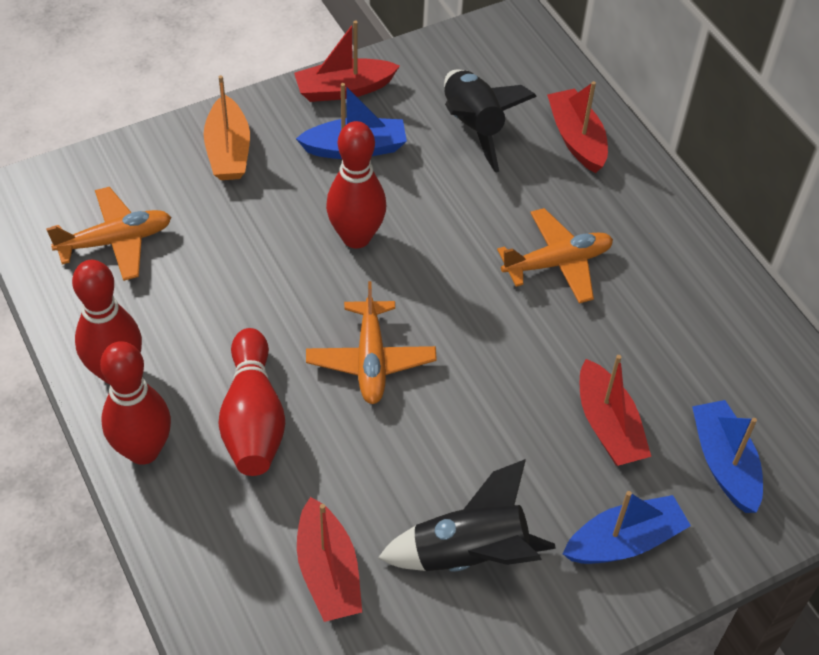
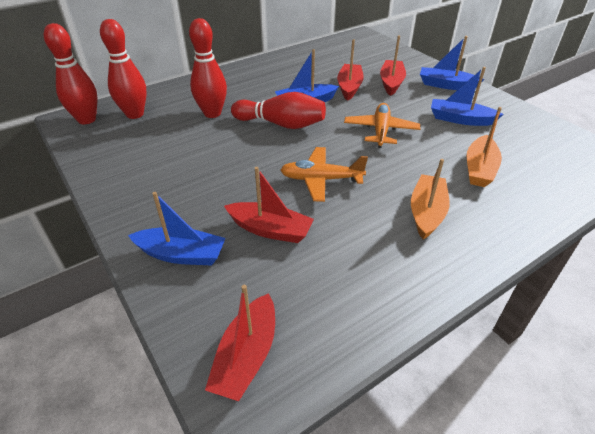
black rocket: 2 -> 0
blue boat: 3 -> 4
orange boat: 1 -> 2
orange plane: 3 -> 2

